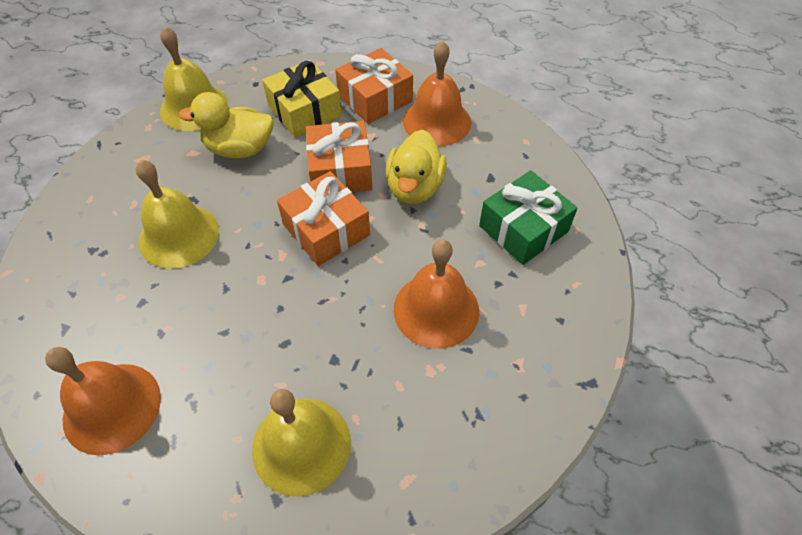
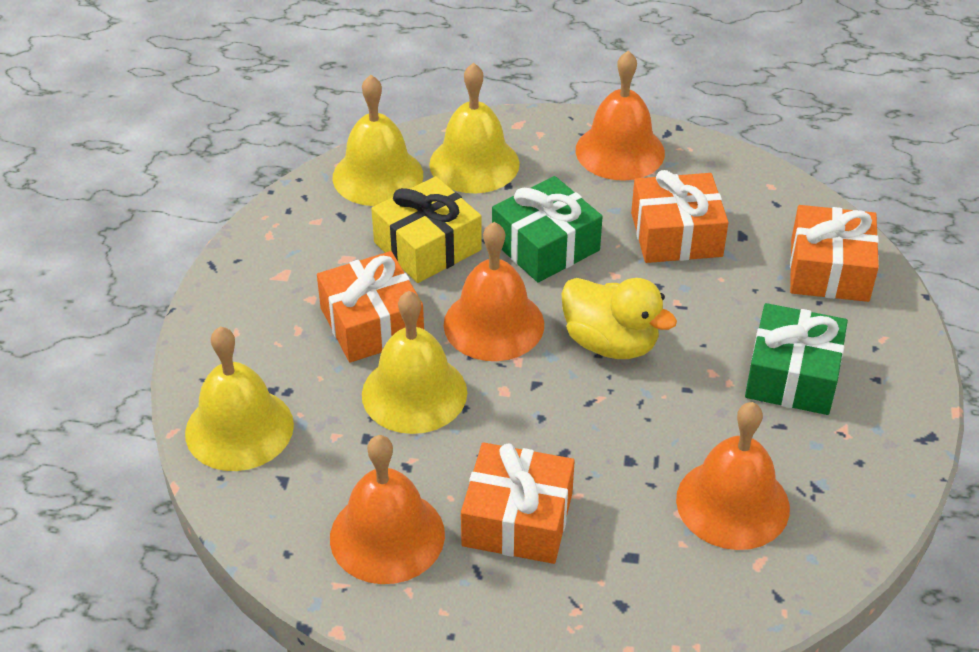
green gift: 1 -> 2
orange bell: 3 -> 4
orange gift: 3 -> 4
yellow bell: 3 -> 4
yellow duck: 2 -> 1

